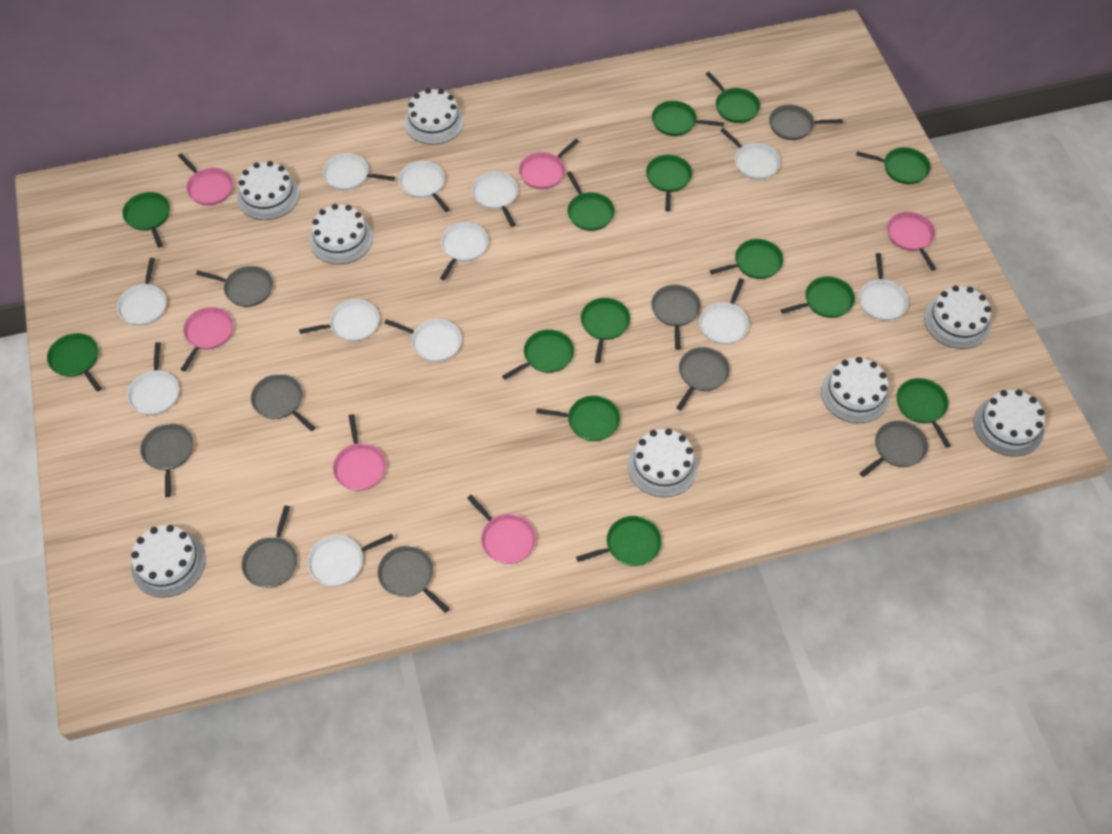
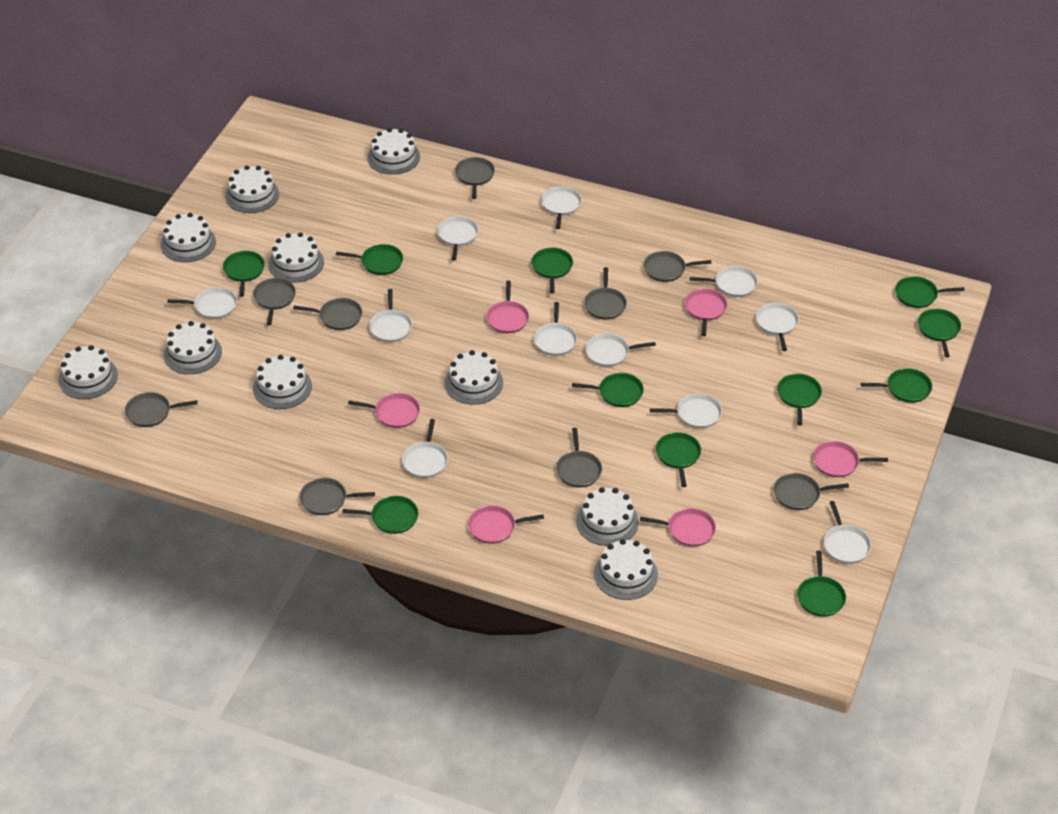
green pan: 14 -> 11
white cake: 8 -> 10
white pan: 12 -> 11

